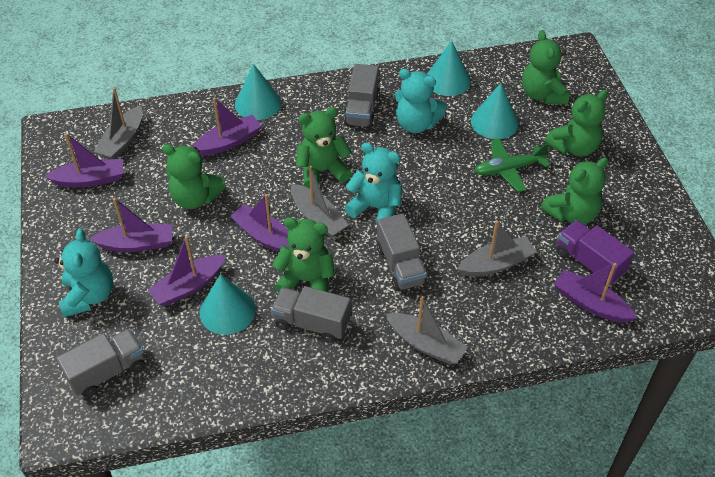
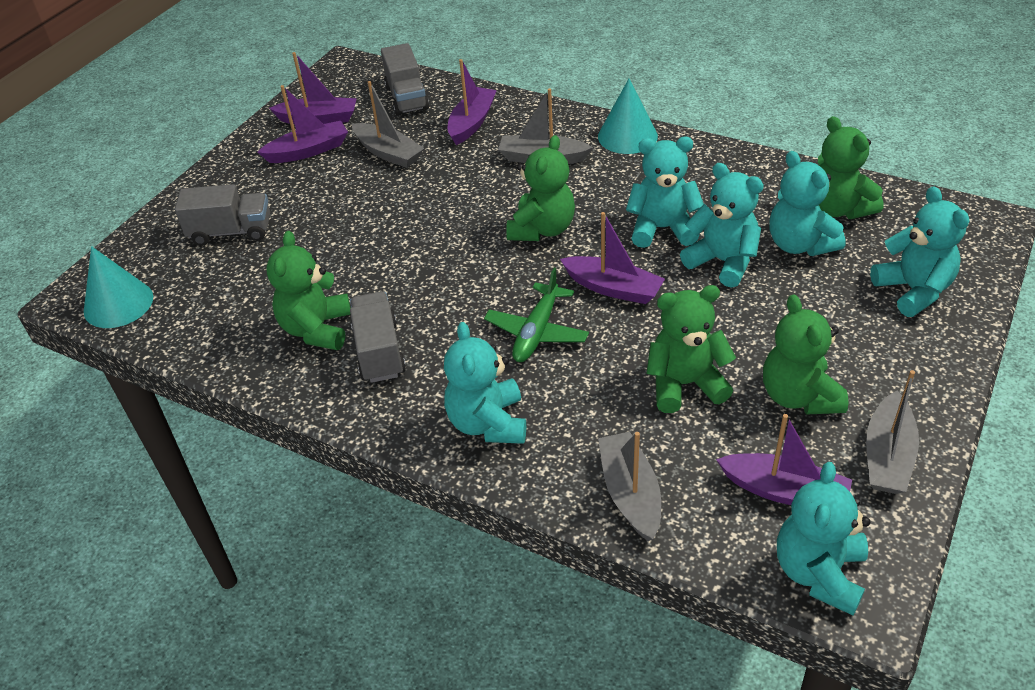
green teddy bear: 6 -> 5
grey truck: 4 -> 3
purple boat: 6 -> 5
purple truck: 1 -> 0
turquoise cone: 4 -> 2
turquoise teddy bear: 3 -> 6

